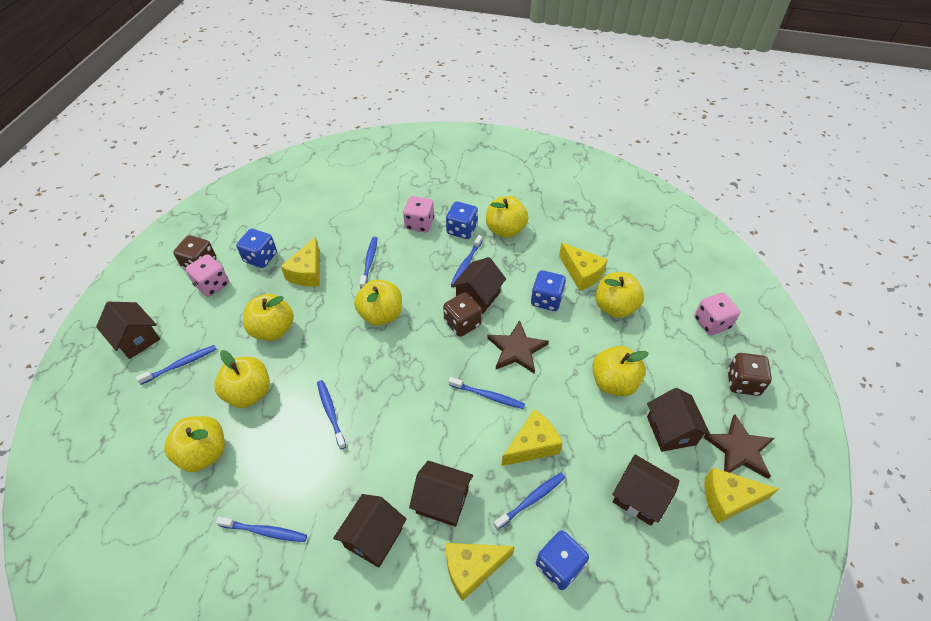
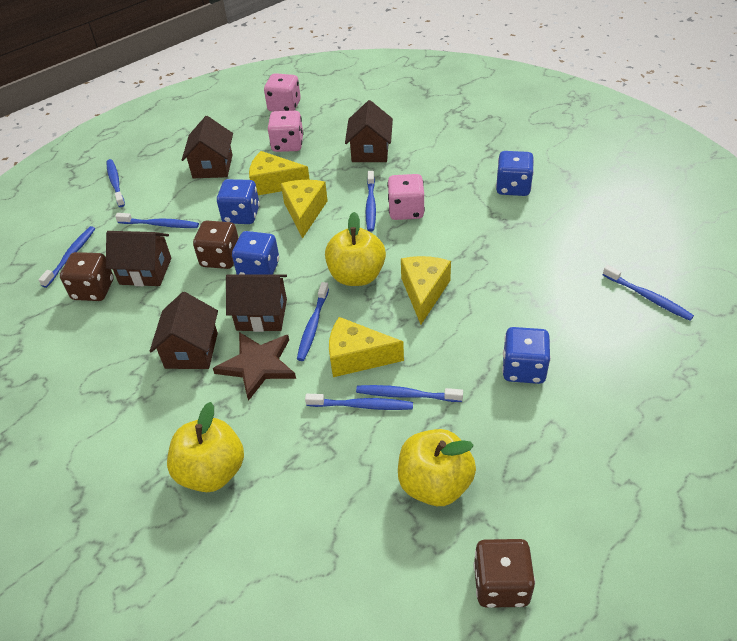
blue toothbrush: 7 -> 8
brown house: 6 -> 5
brown star: 2 -> 1
yellow apple: 7 -> 3
yellow cheese: 5 -> 4

